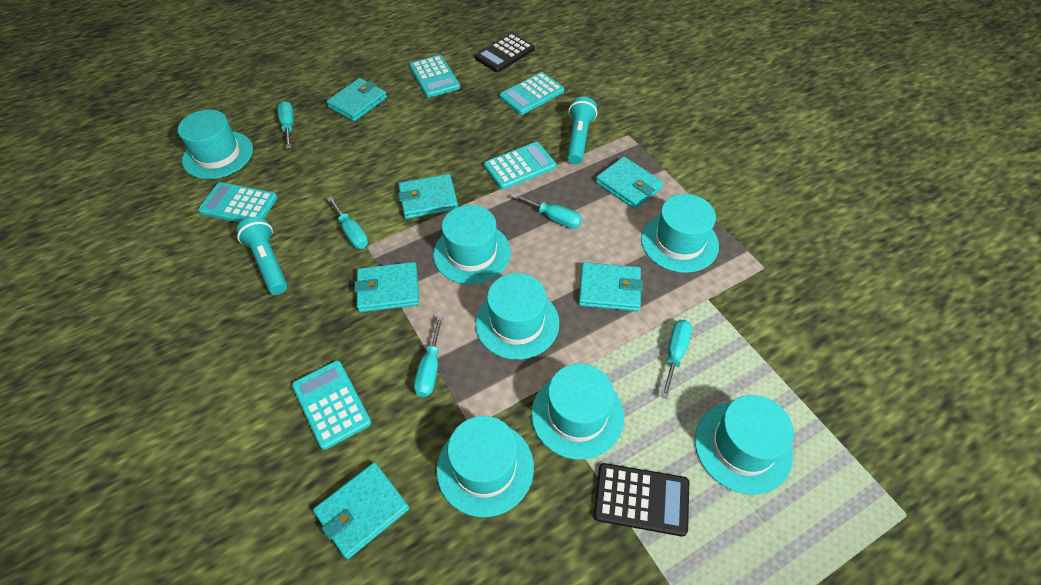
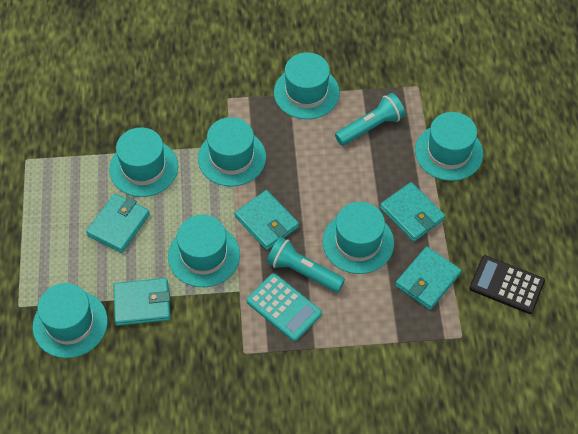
black calculator: 2 -> 1
turquoise calculator: 5 -> 1
turquoise screwdriver: 5 -> 0
turquoise wallet: 6 -> 5

